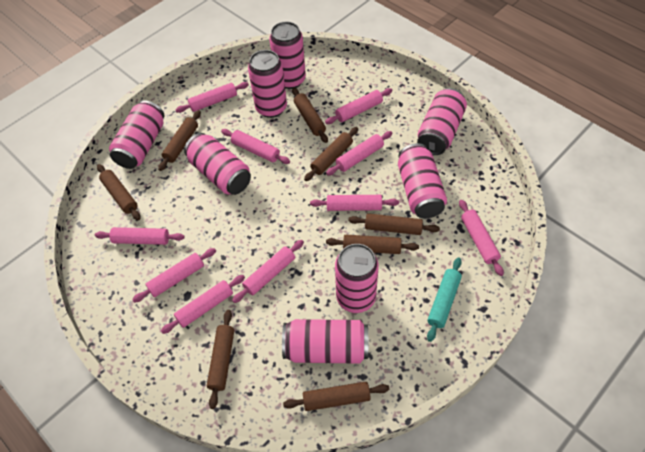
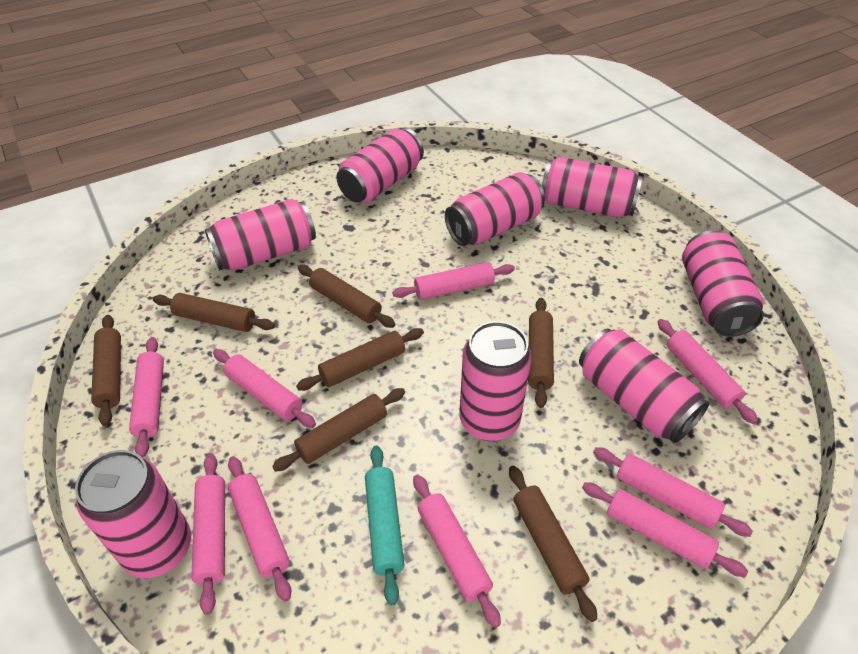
brown rolling pin: 8 -> 7
pink rolling pin: 10 -> 9

